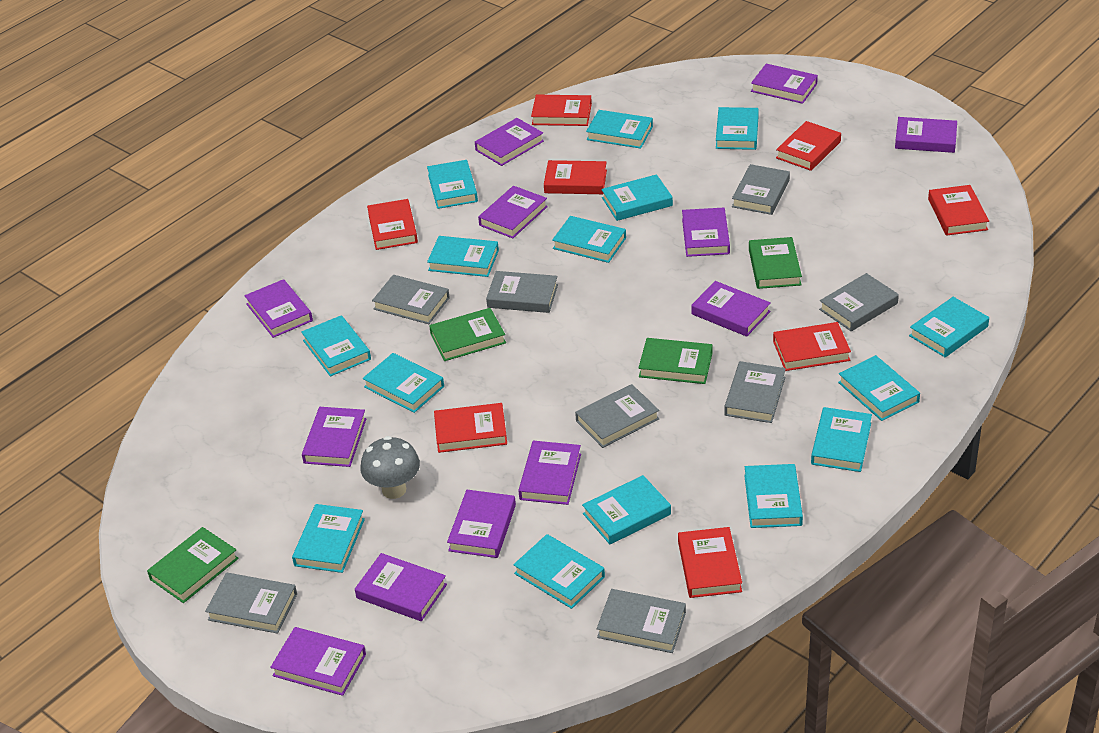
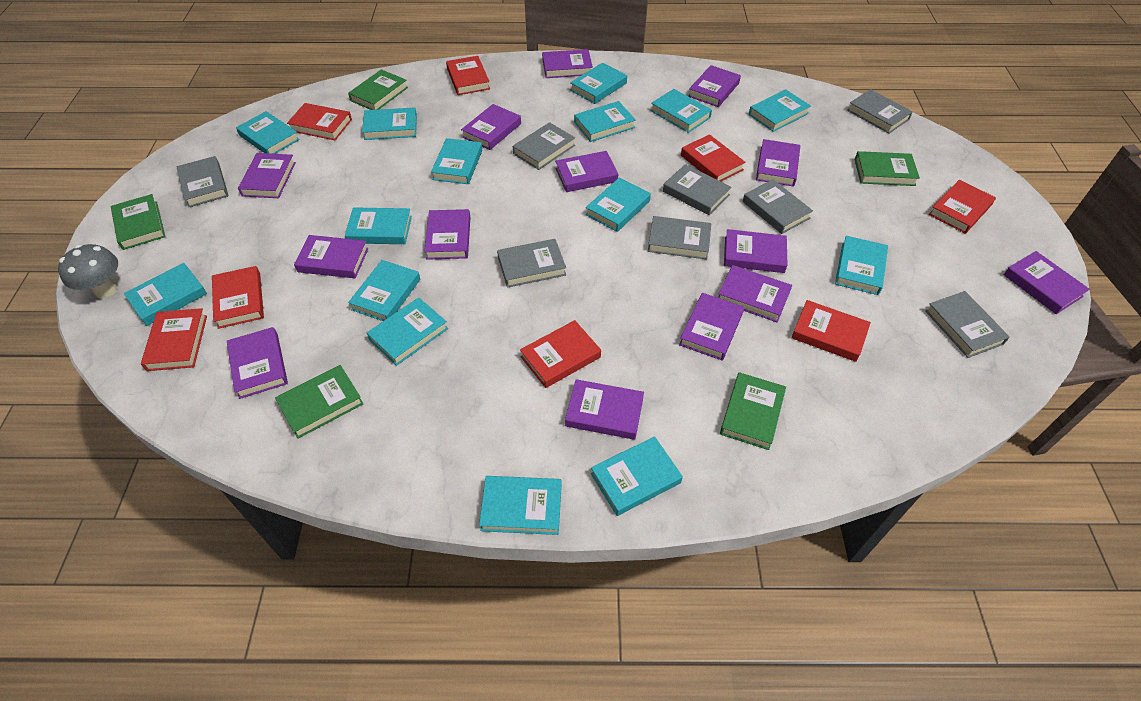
green book: 4 -> 5
purple book: 12 -> 14

